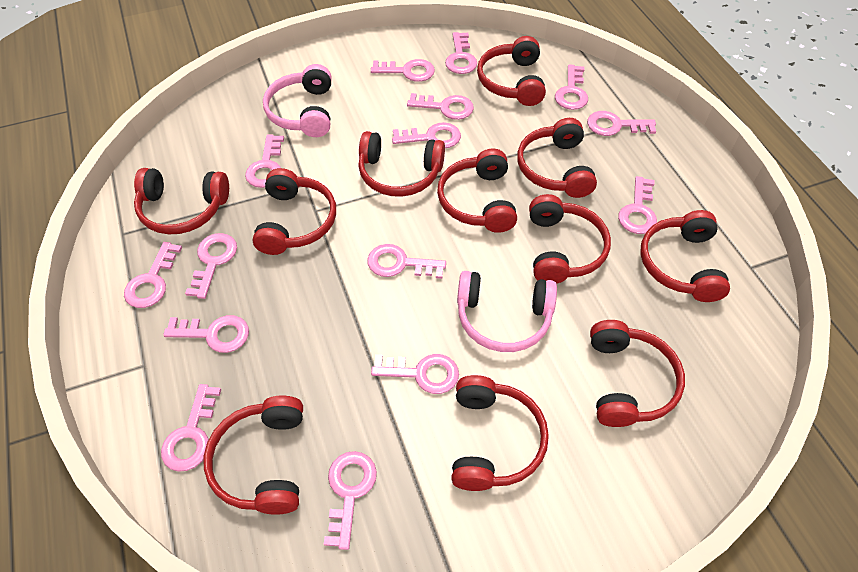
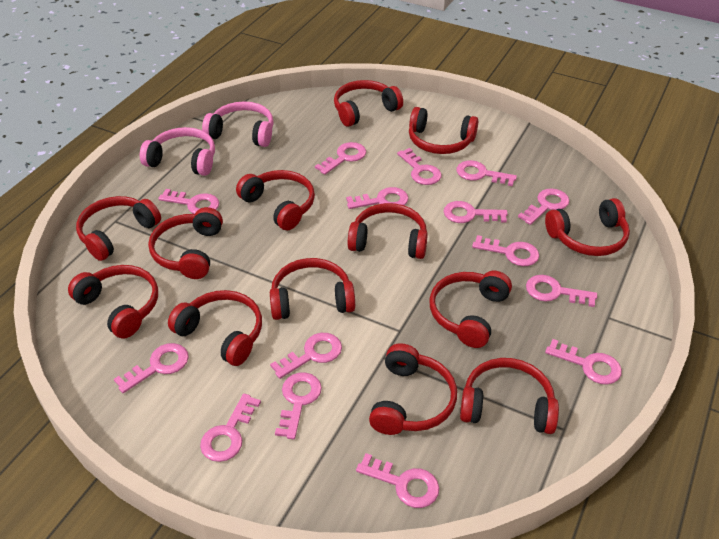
red headphones: 11 -> 13

